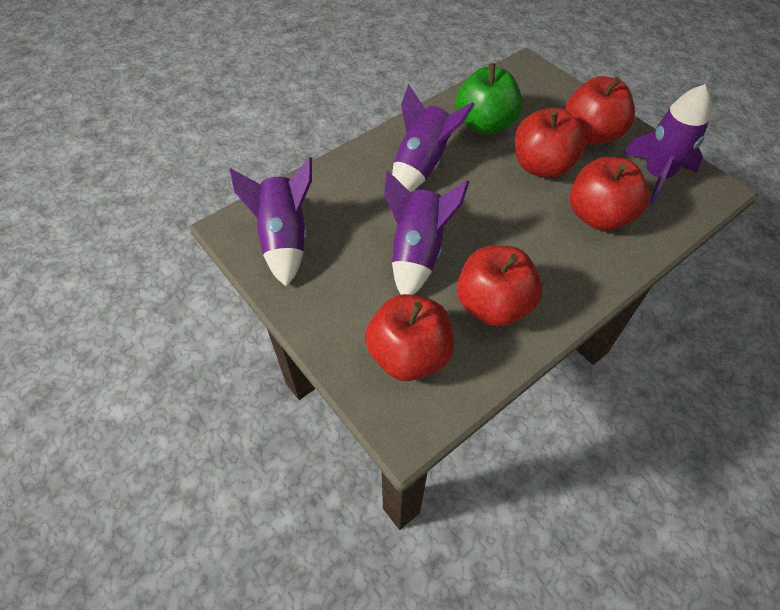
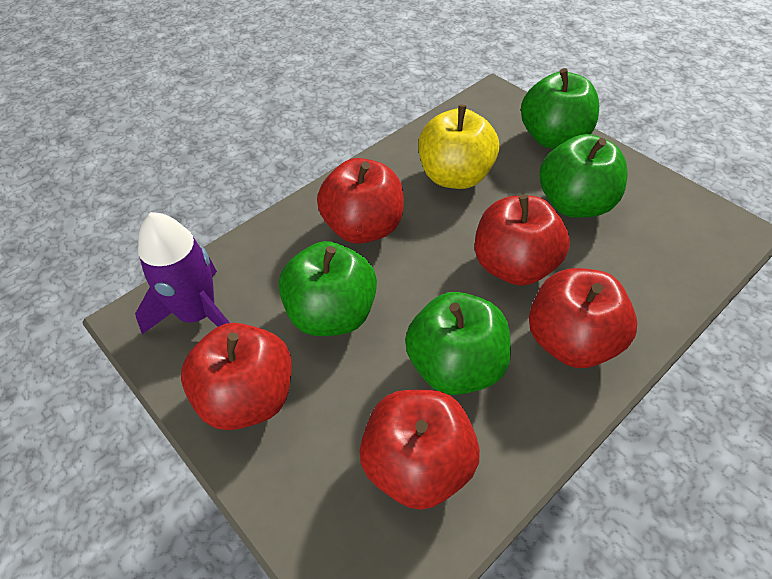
green apple: 1 -> 4
purple rocket: 4 -> 1
yellow apple: 0 -> 1

